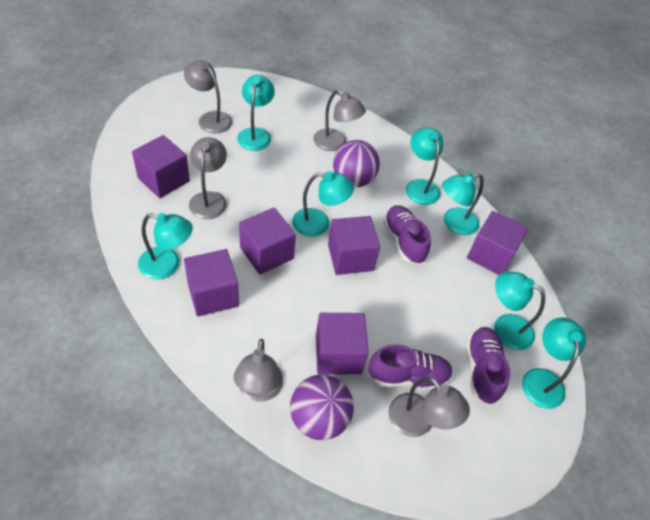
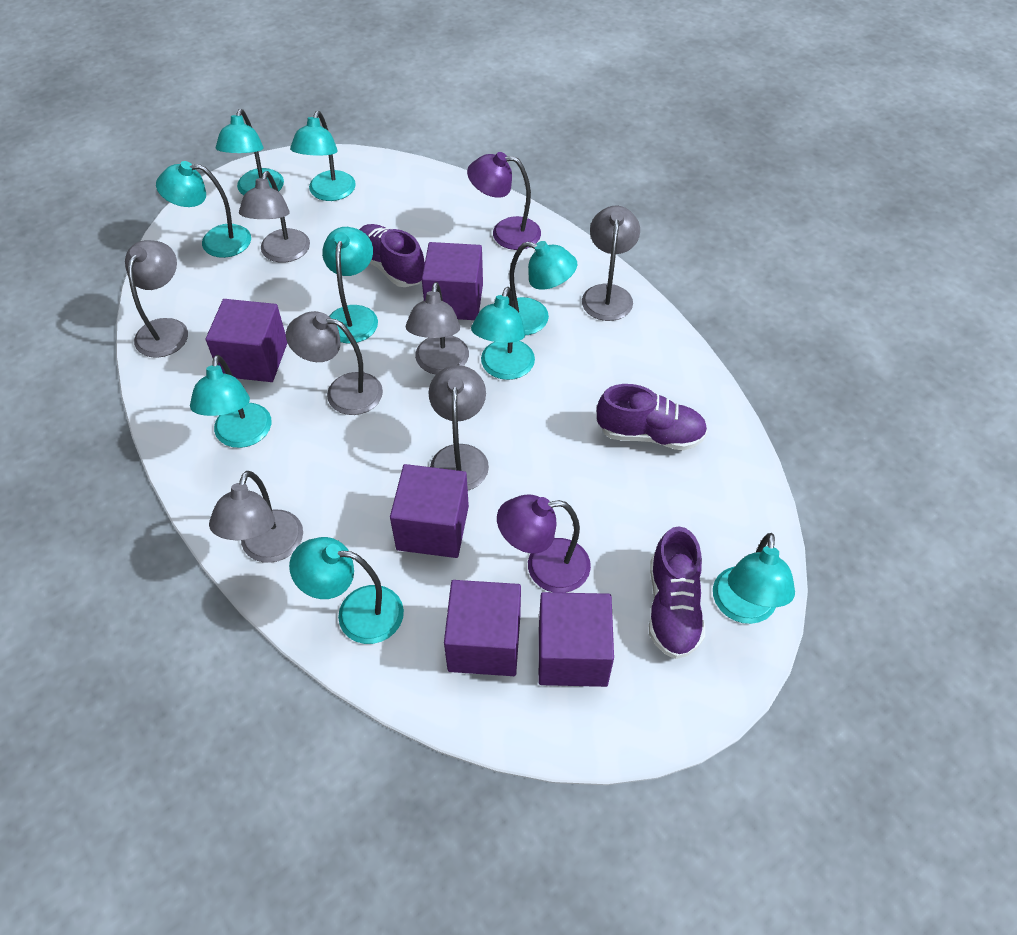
grey lamp: 5 -> 7
purple ball: 2 -> 0
purple cube: 6 -> 5
purple lamp: 0 -> 2
turquoise lamp: 7 -> 9

